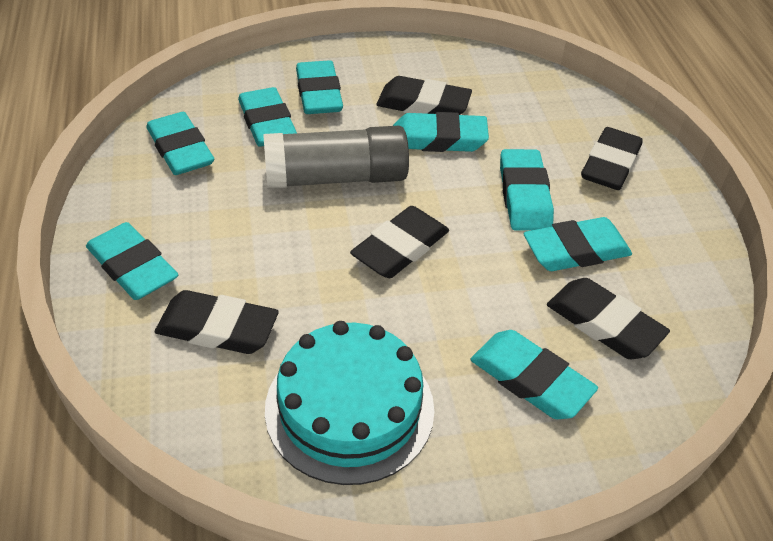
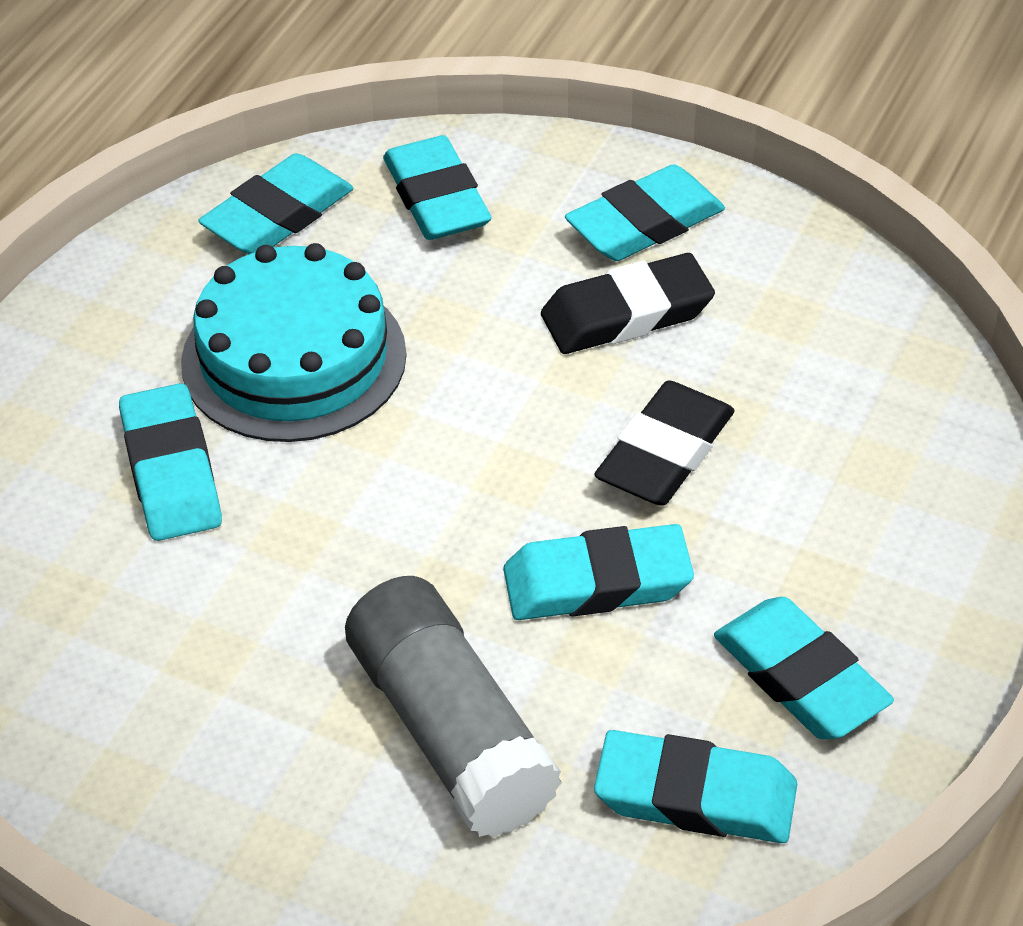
black eraser: 5 -> 2
turquoise eraser: 8 -> 7

